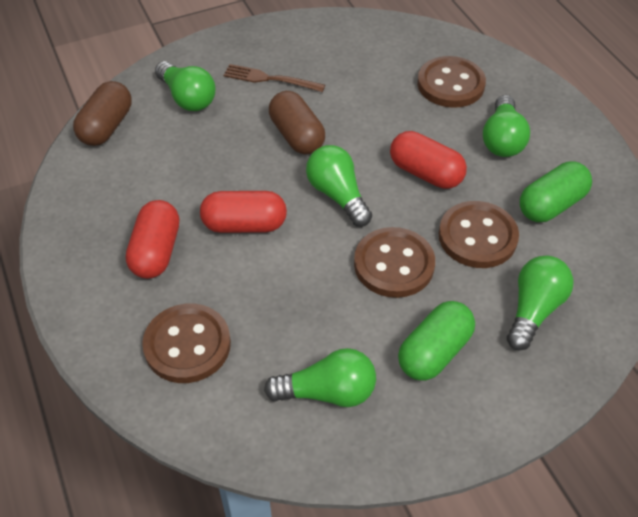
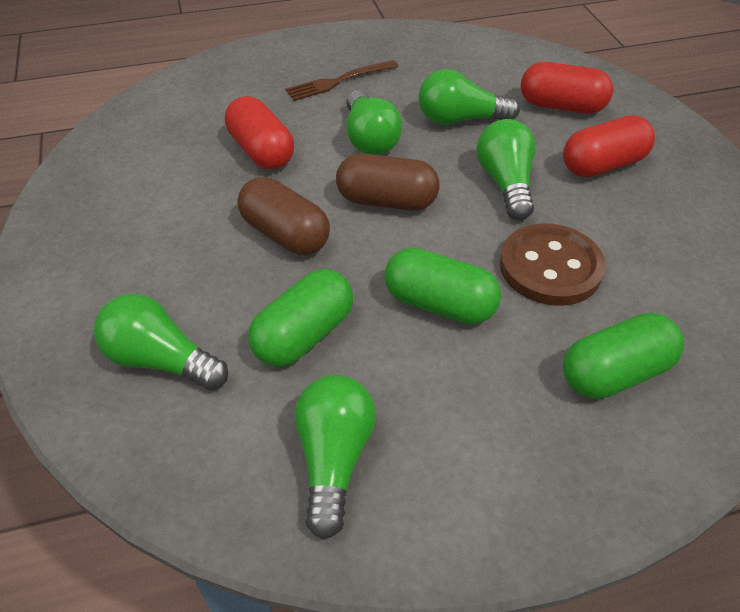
brown button: 4 -> 1
green capsule: 2 -> 3

